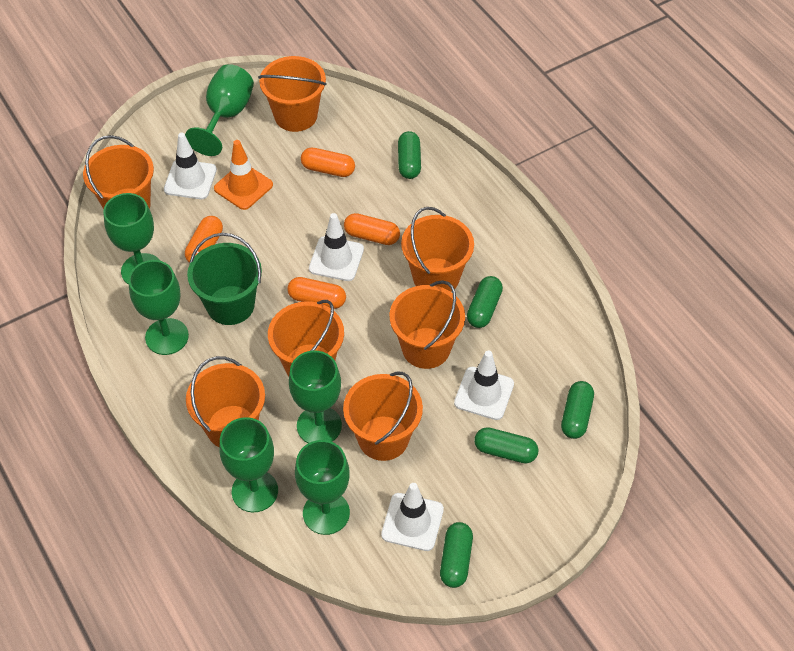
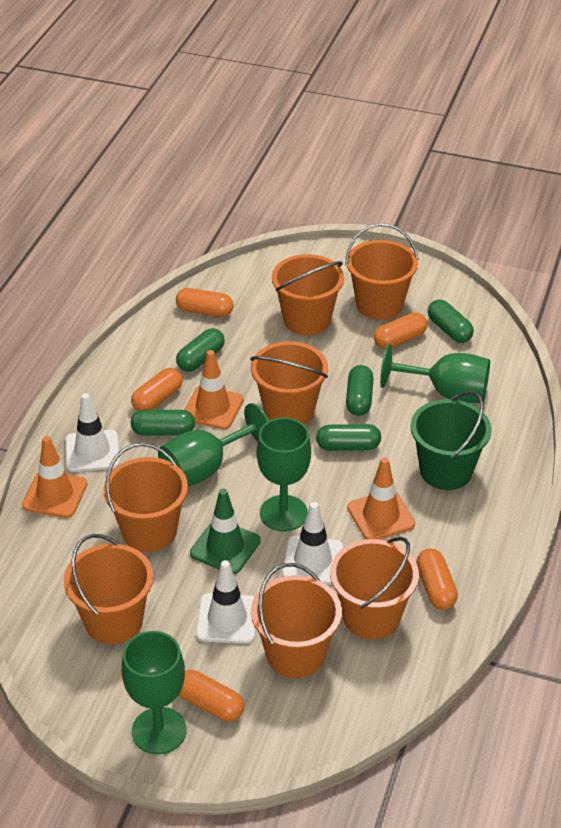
green goblet: 6 -> 4
green traffic cone: 0 -> 1
orange capsule: 4 -> 5
orange traffic cone: 1 -> 3
white traffic cone: 4 -> 3

